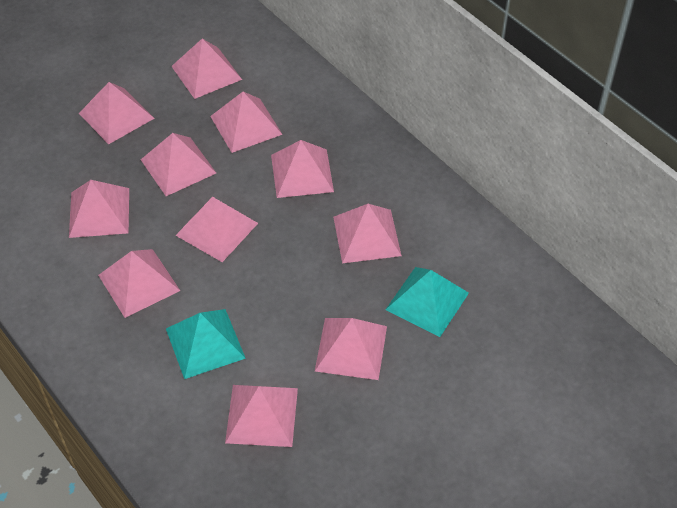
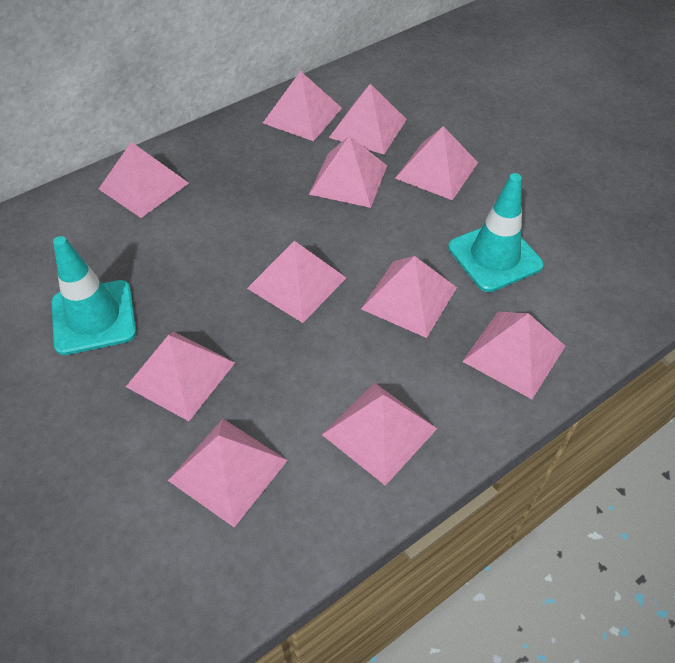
turquoise pyramid: 2 -> 0
turquoise traffic cone: 0 -> 2

